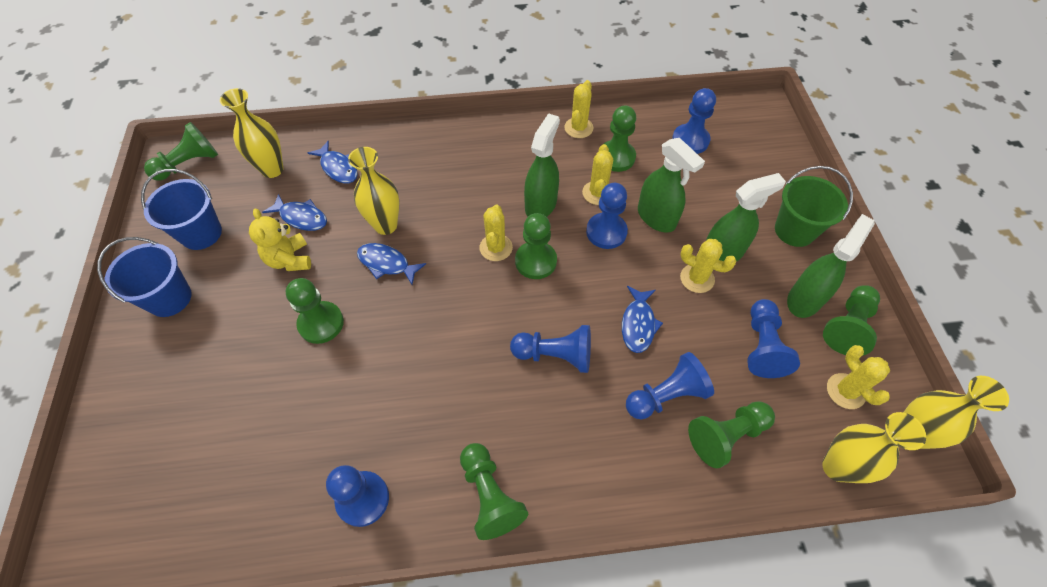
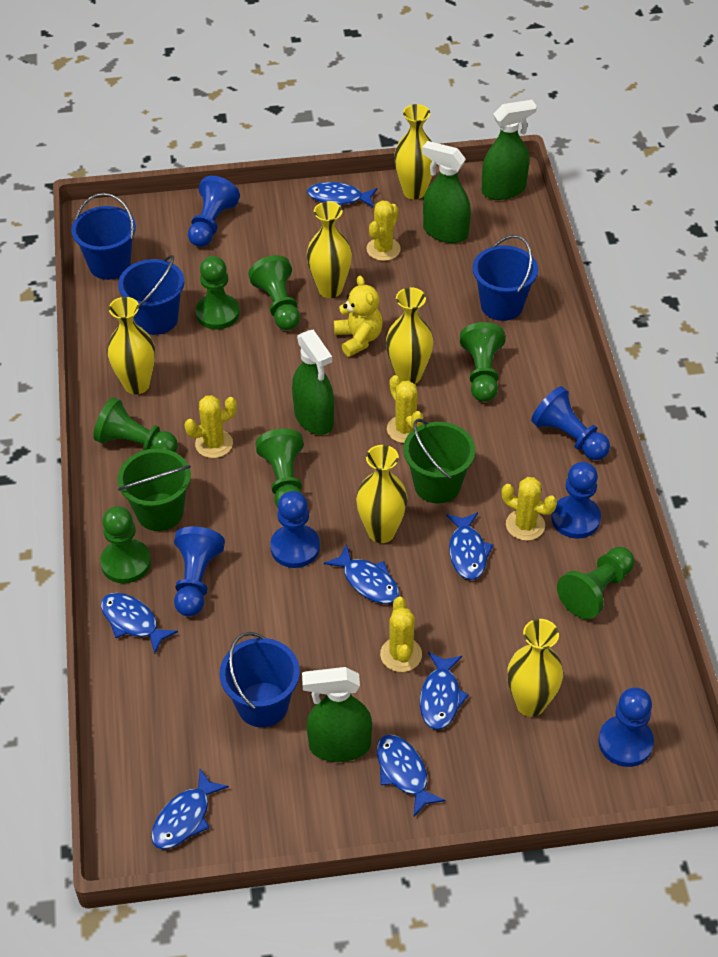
blue bucket: 2 -> 4
blue fish: 4 -> 7
green bucket: 1 -> 2
yellow vase: 4 -> 6

